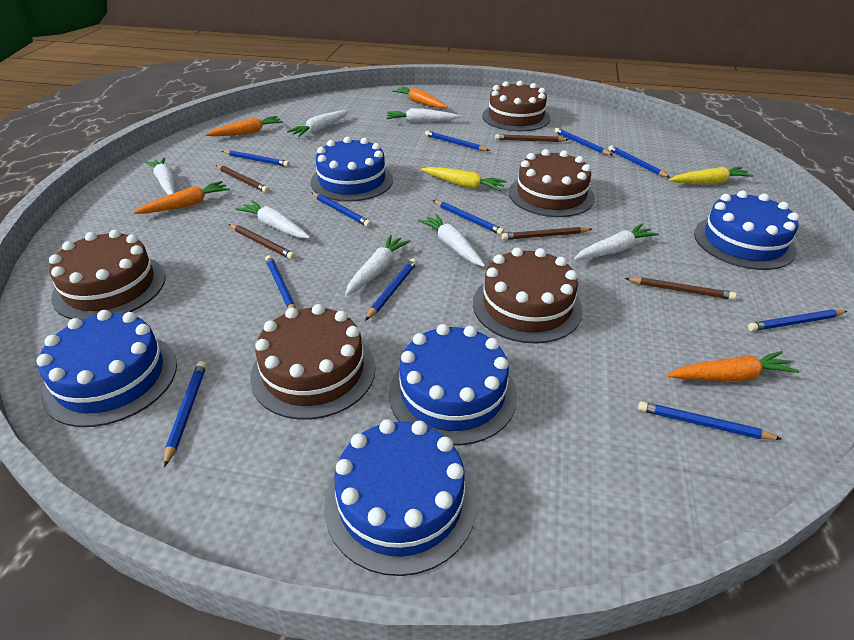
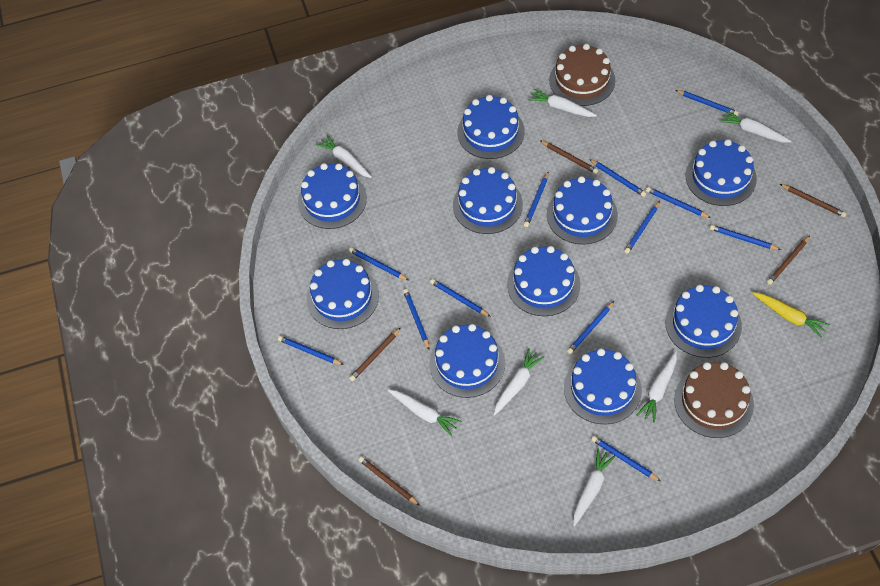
blue cake: 5 -> 10
blue pencil: 11 -> 12
brown cake: 5 -> 2
orange carrot: 4 -> 0
yellow carrot: 2 -> 1

